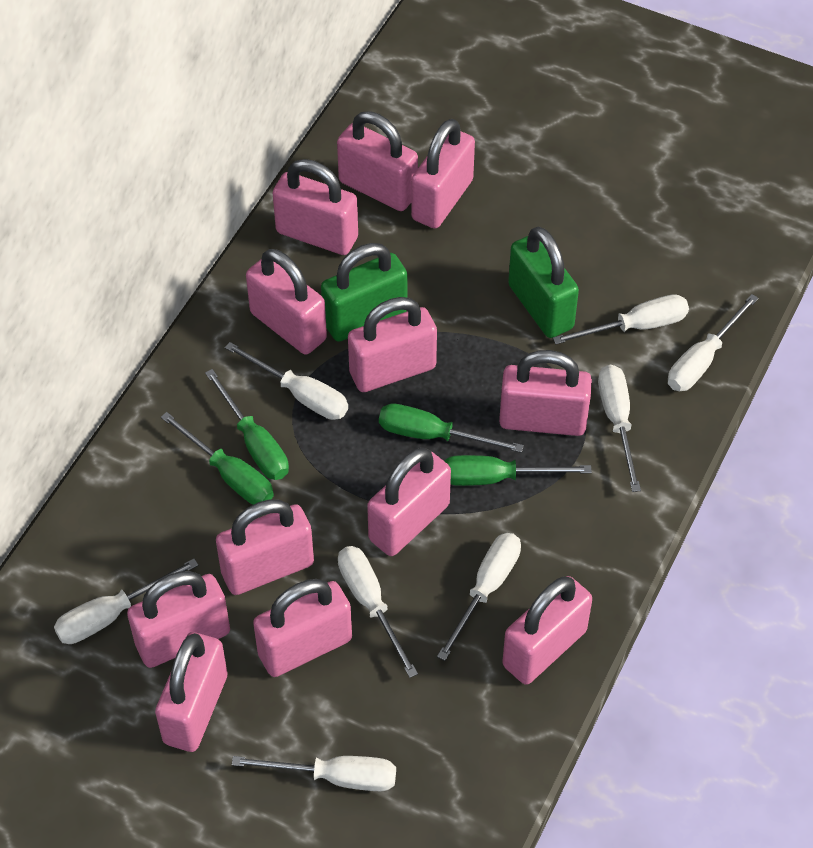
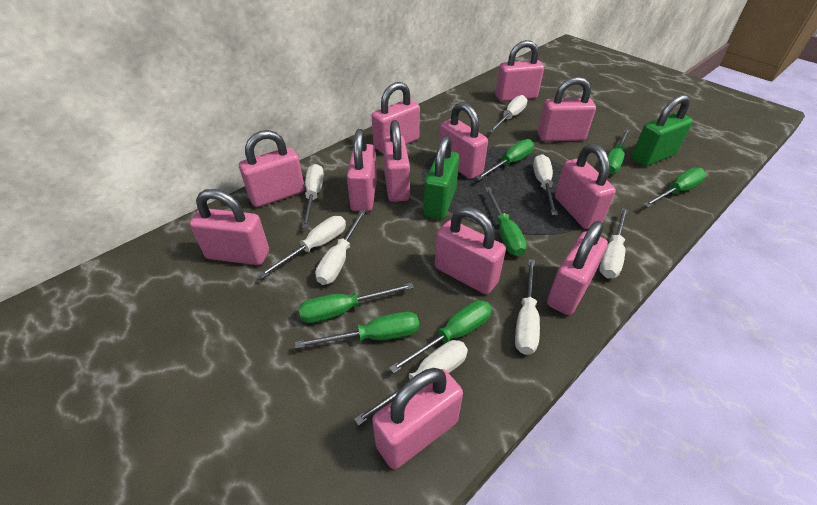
green screwdriver: 4 -> 7

